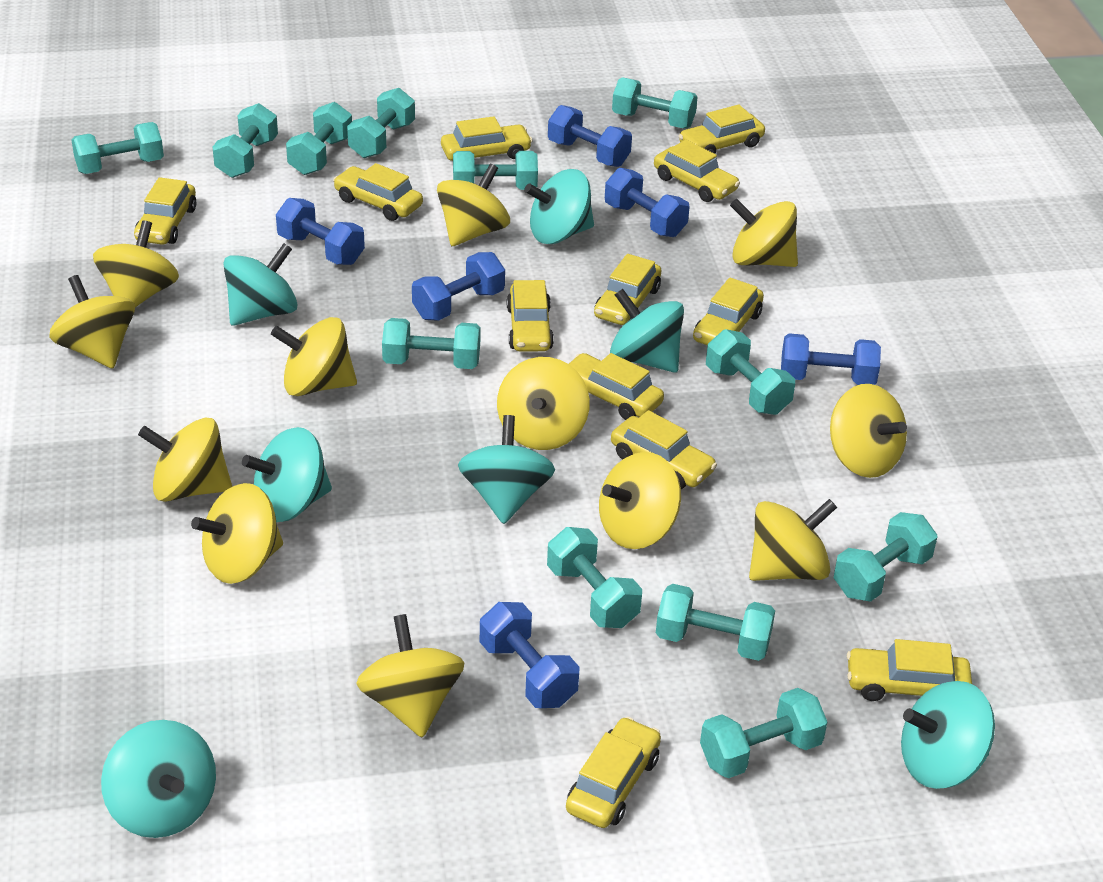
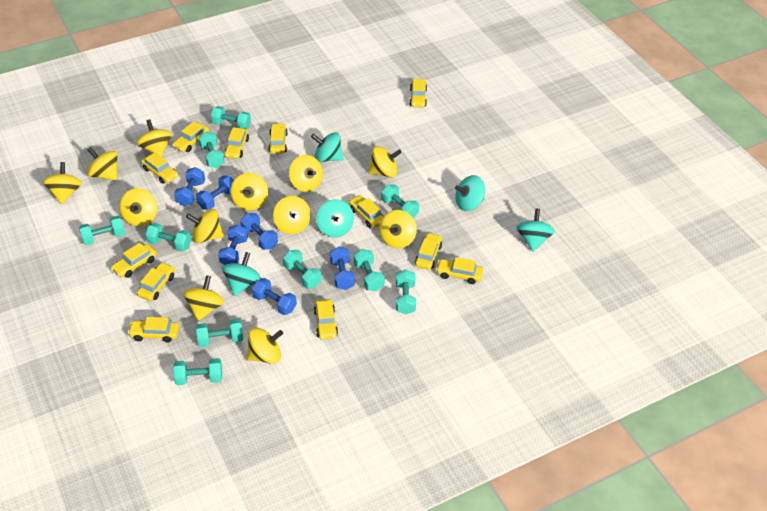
turquoise dumbbell: 12 -> 10
turquoise spinning top: 7 -> 5

